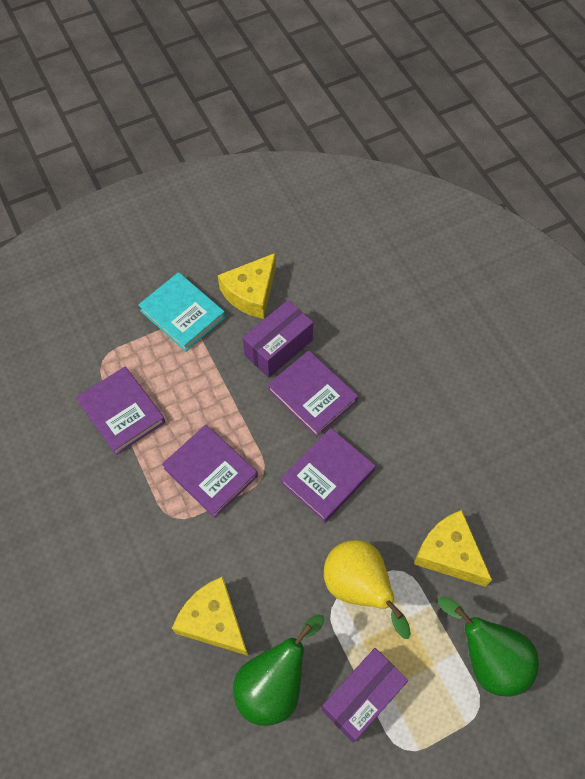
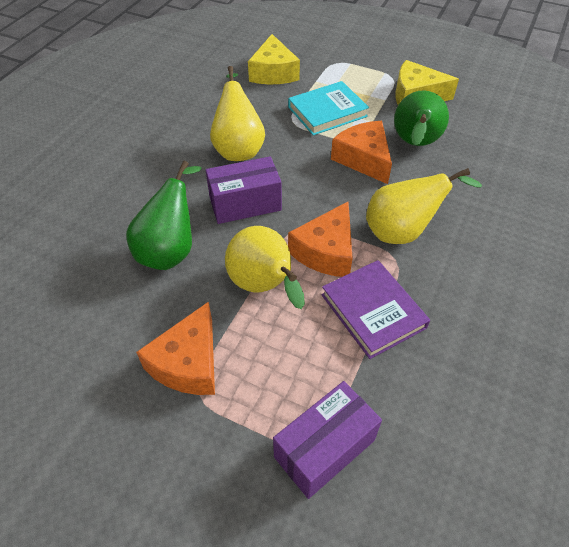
orange cheese: 0 -> 3
purple book: 4 -> 1
yellow cheese: 3 -> 2
yellow pear: 1 -> 3

